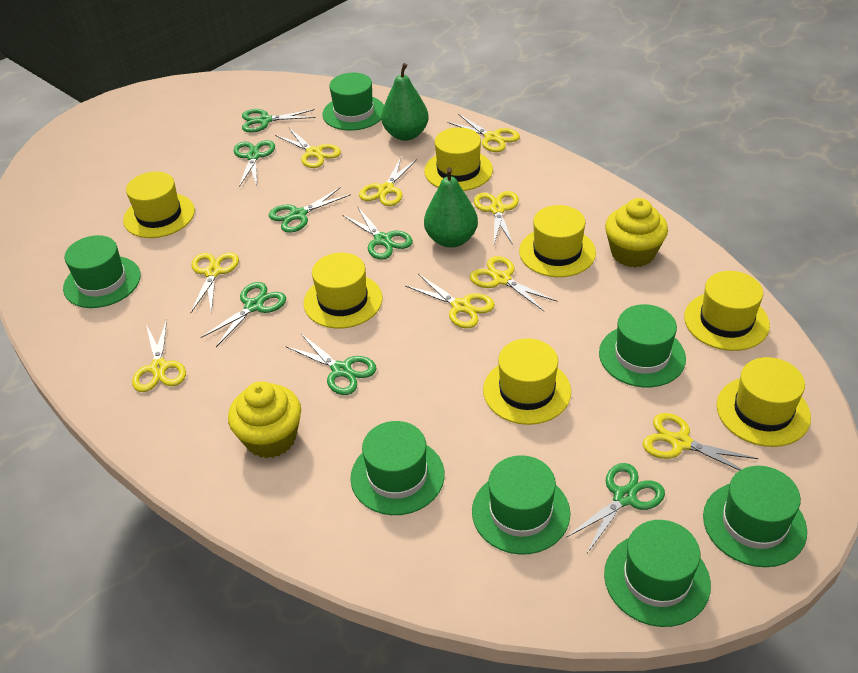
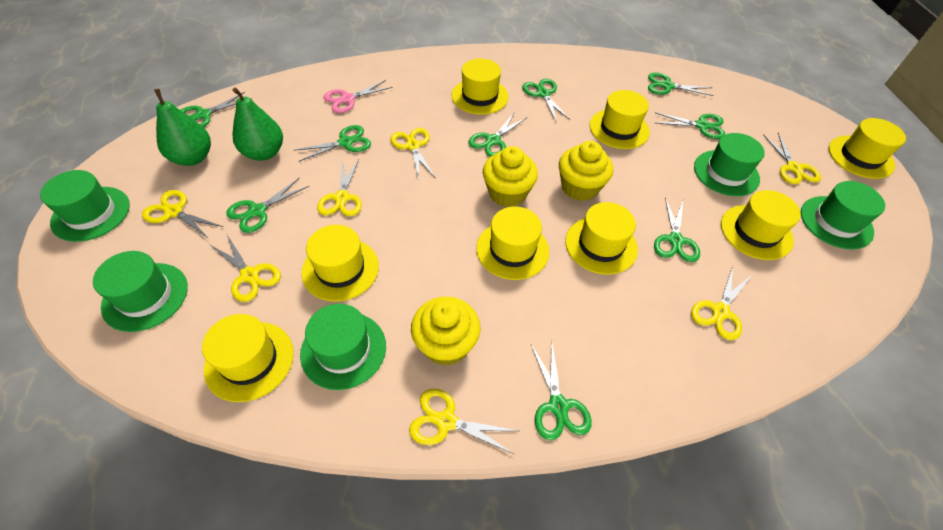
green hat: 7 -> 5
green scissors: 7 -> 9
pink scissors: 0 -> 1
yellow cupcake: 2 -> 3
yellow hat: 7 -> 8
yellow scissors: 9 -> 7

